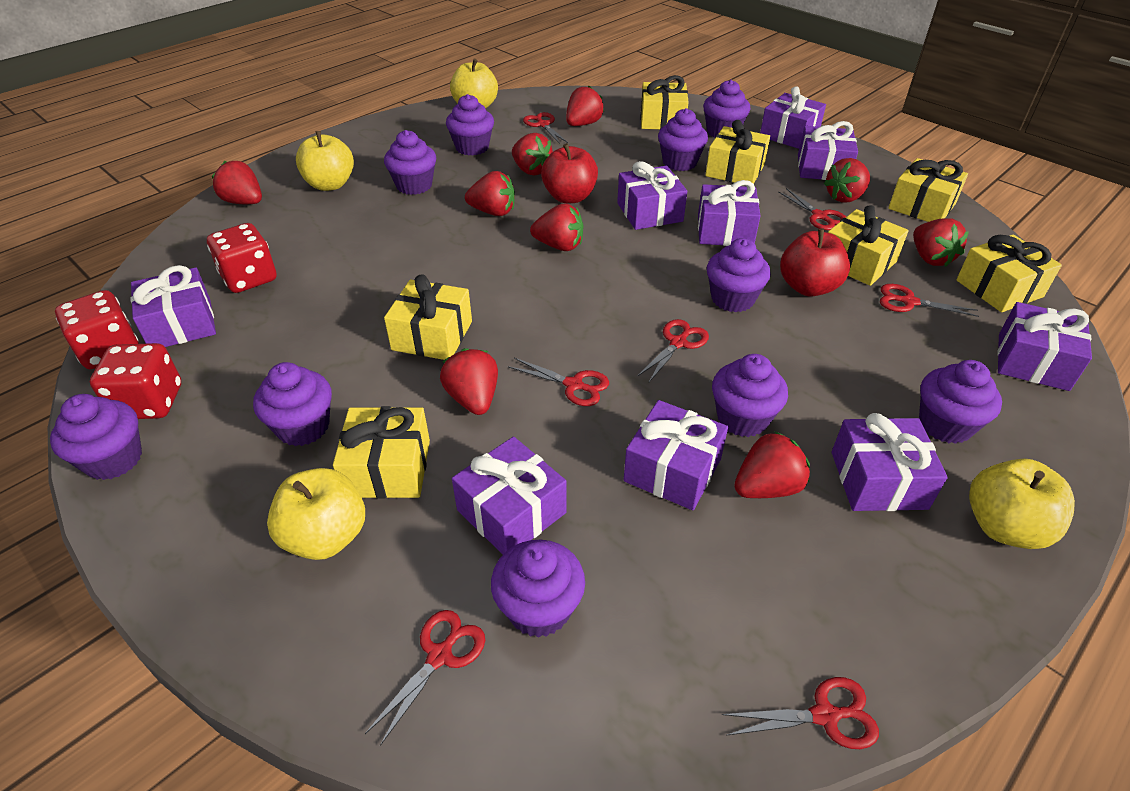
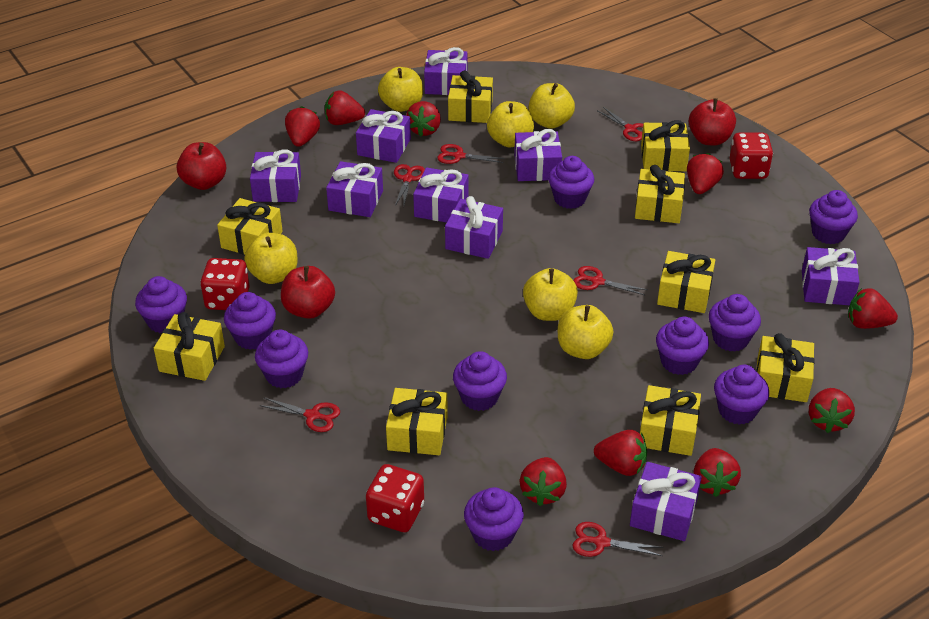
red apple: 2 -> 3
red scissors: 7 -> 6
yellow apple: 4 -> 6
yellow gift: 7 -> 9

